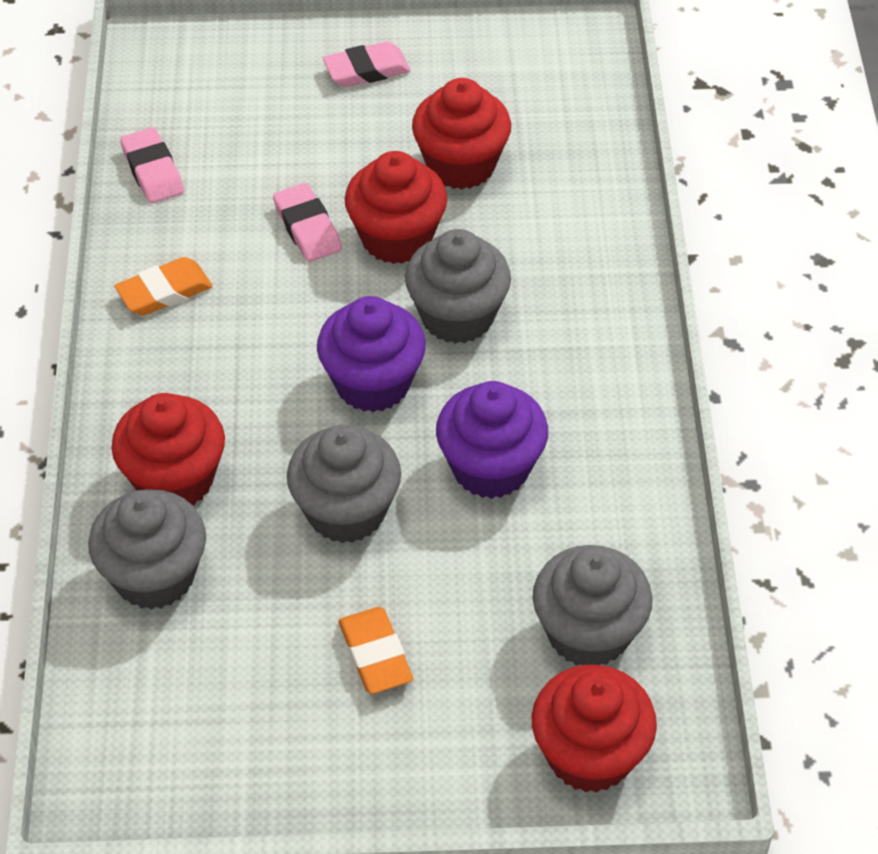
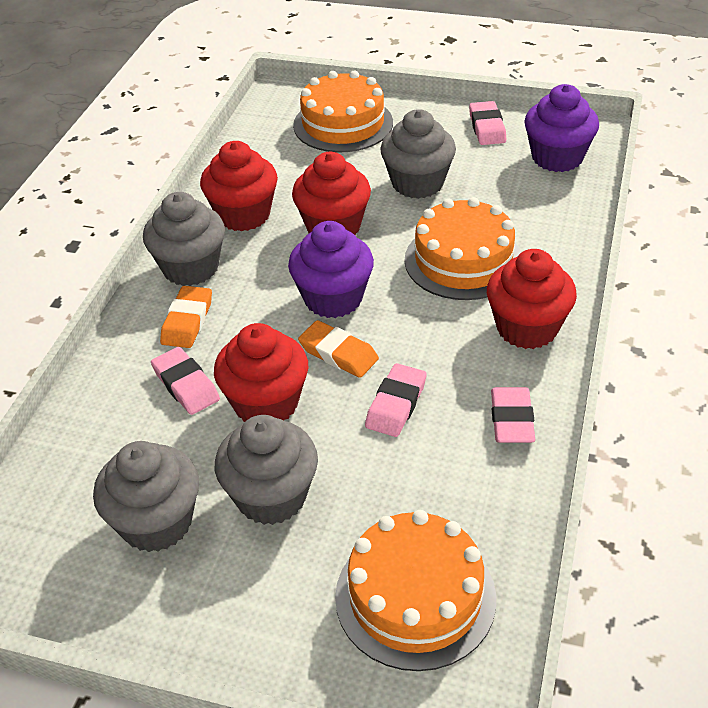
orange cake: 0 -> 3
pink eraser: 3 -> 4

